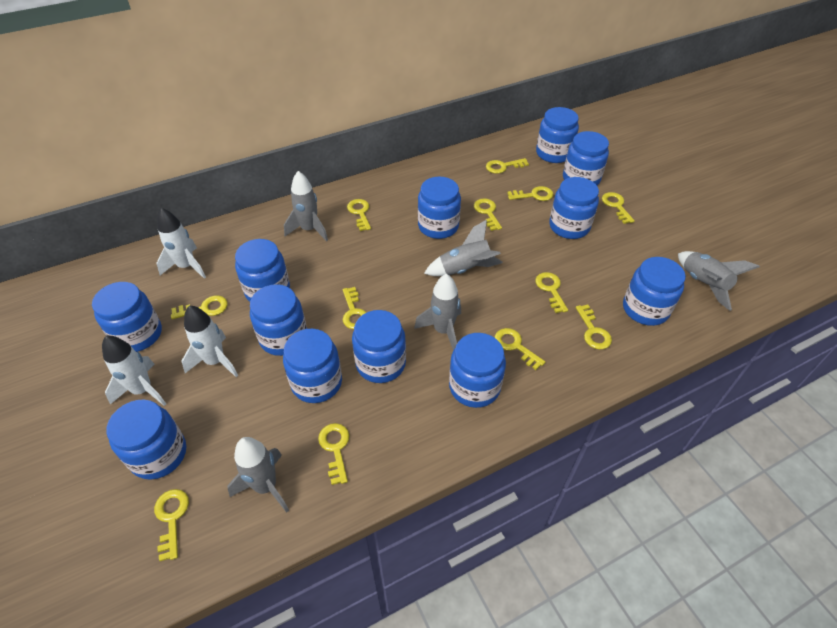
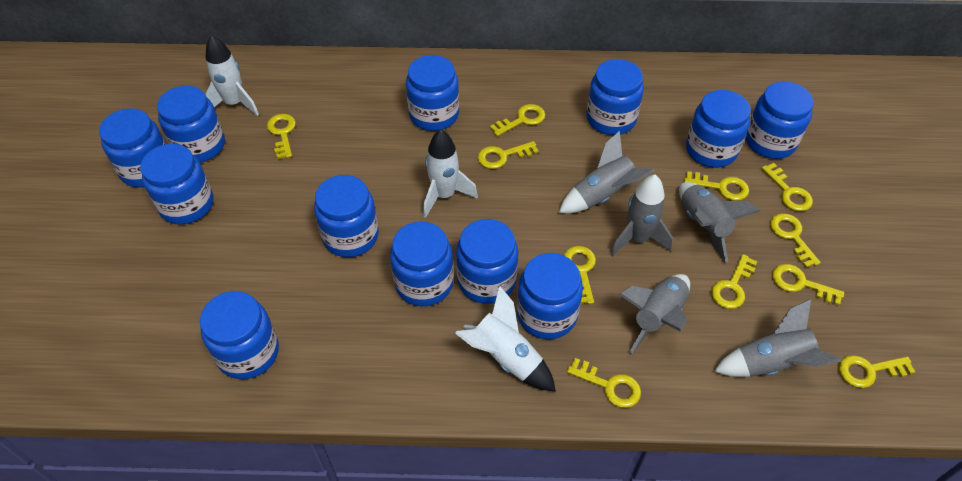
yellow key: 12 -> 11

